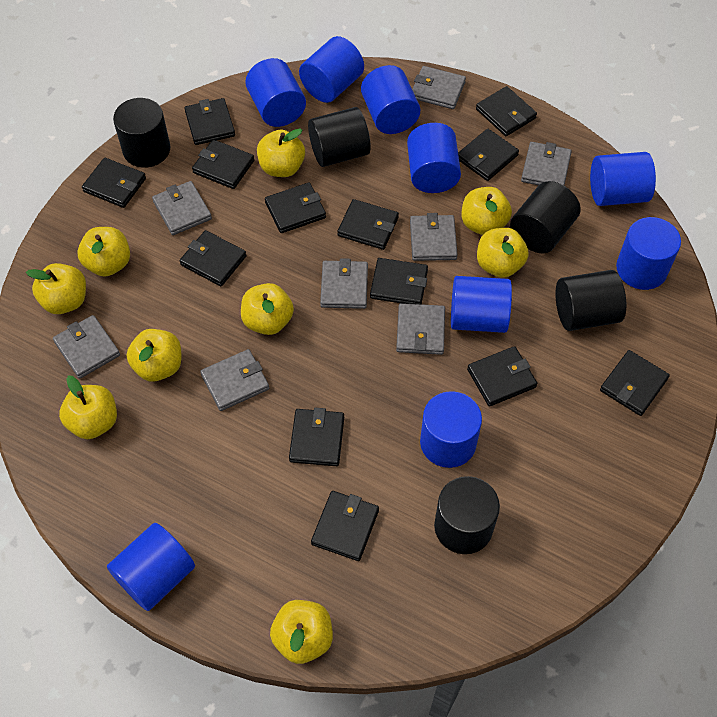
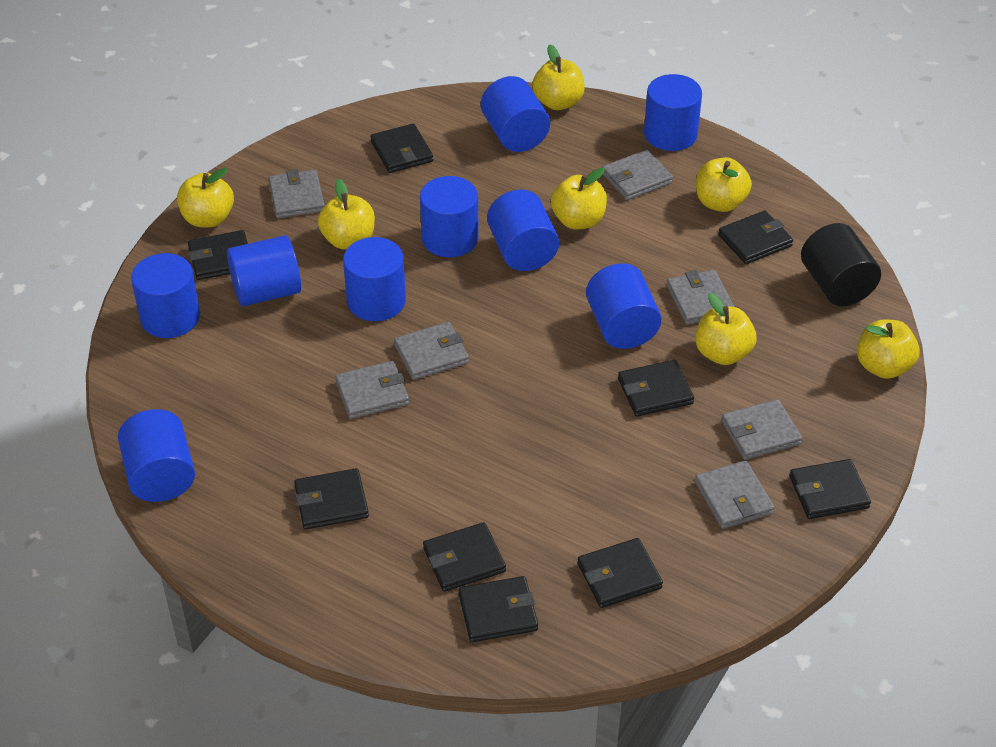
black cylinder: 5 -> 1
black wallet: 13 -> 9
grey wallet: 8 -> 7
yellow apple: 9 -> 7

